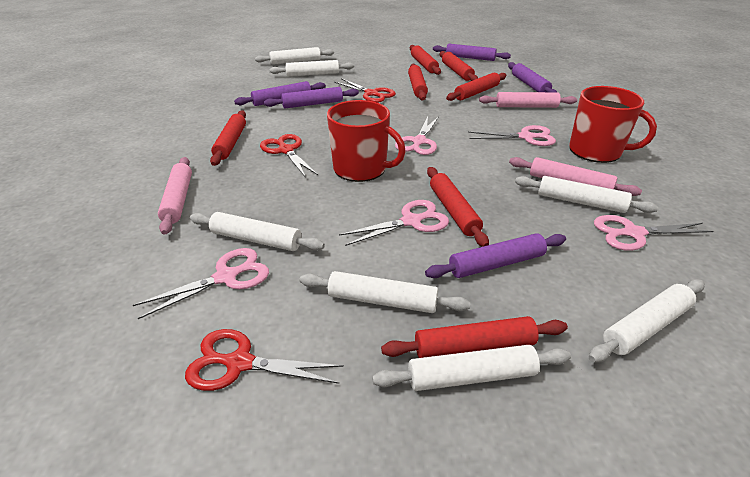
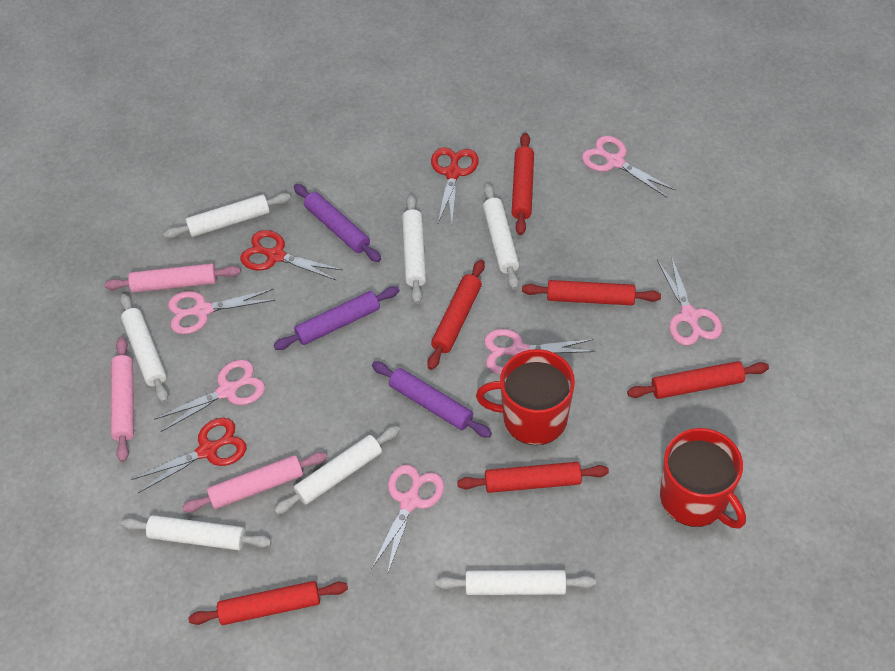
pink scissors: 5 -> 6
purple rolling pin: 5 -> 3
red rolling pin: 7 -> 6

